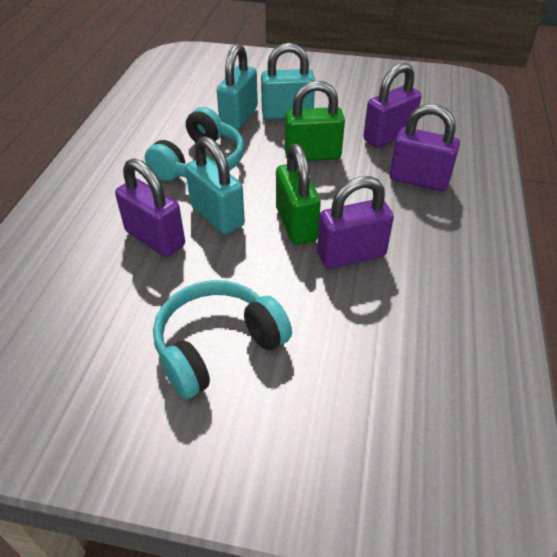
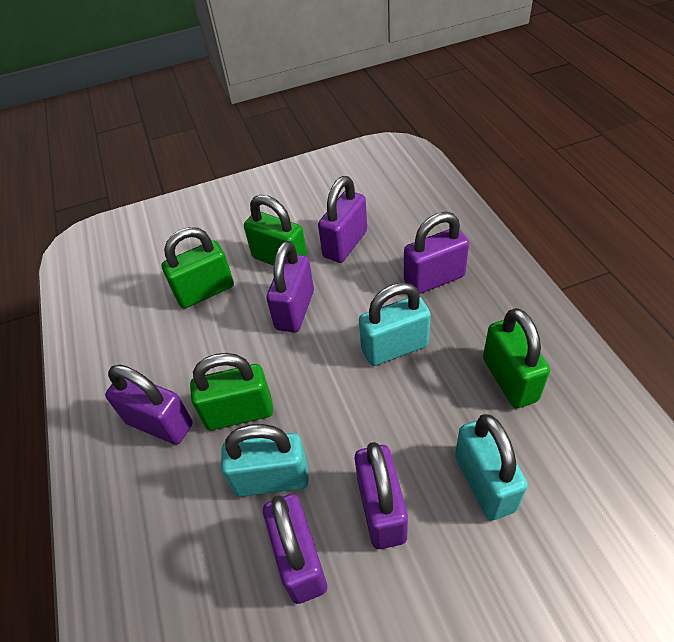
green padlock: 2 -> 4
purple padlock: 4 -> 6
turquoise headphones: 2 -> 0

